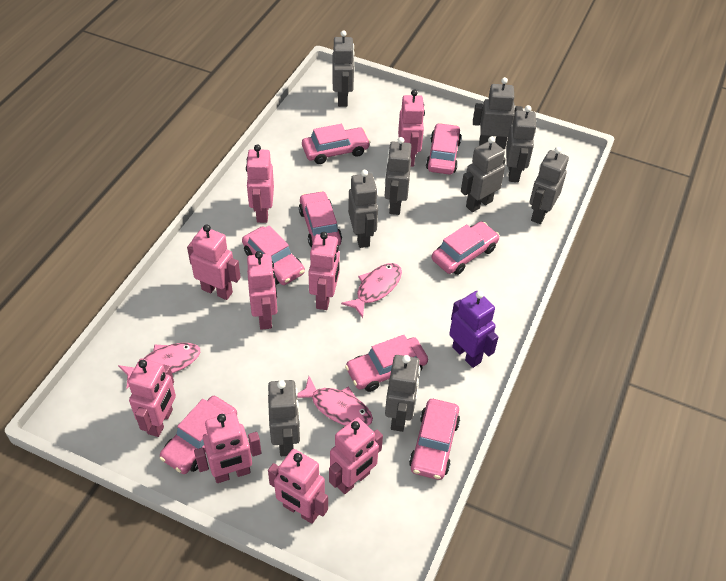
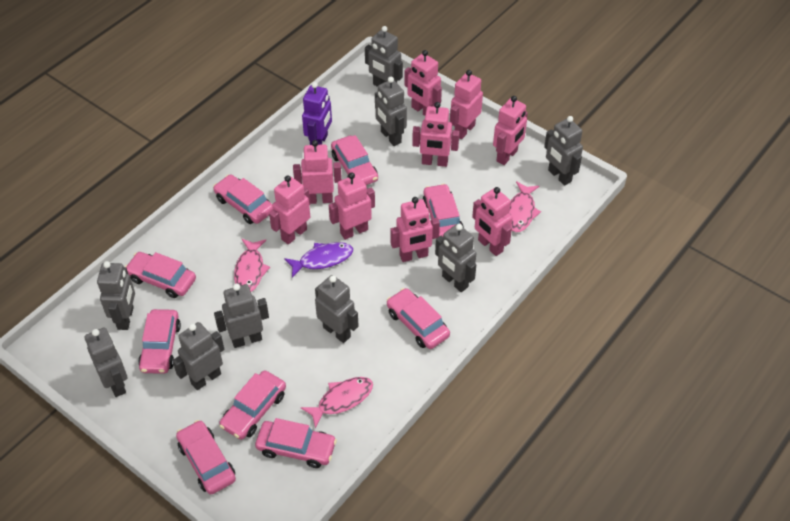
pink car: 8 -> 9
purple fish: 0 -> 1

